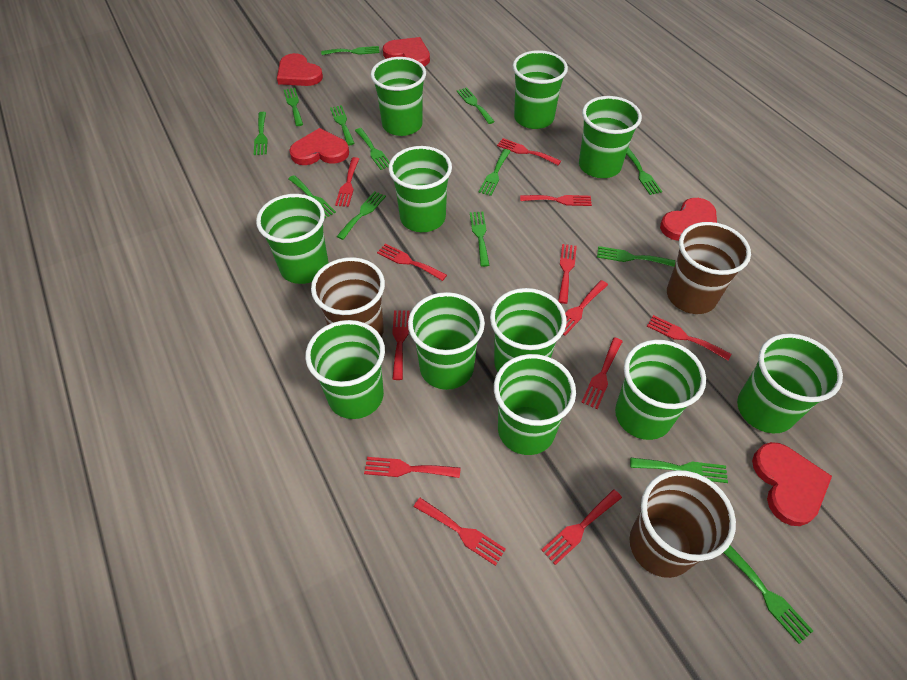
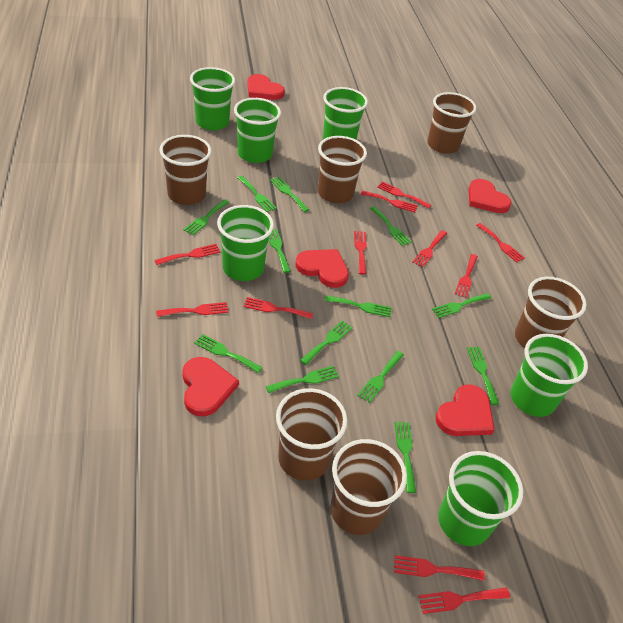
brown cup: 3 -> 6
green cup: 11 -> 6
green fork: 14 -> 13
red fork: 12 -> 11

